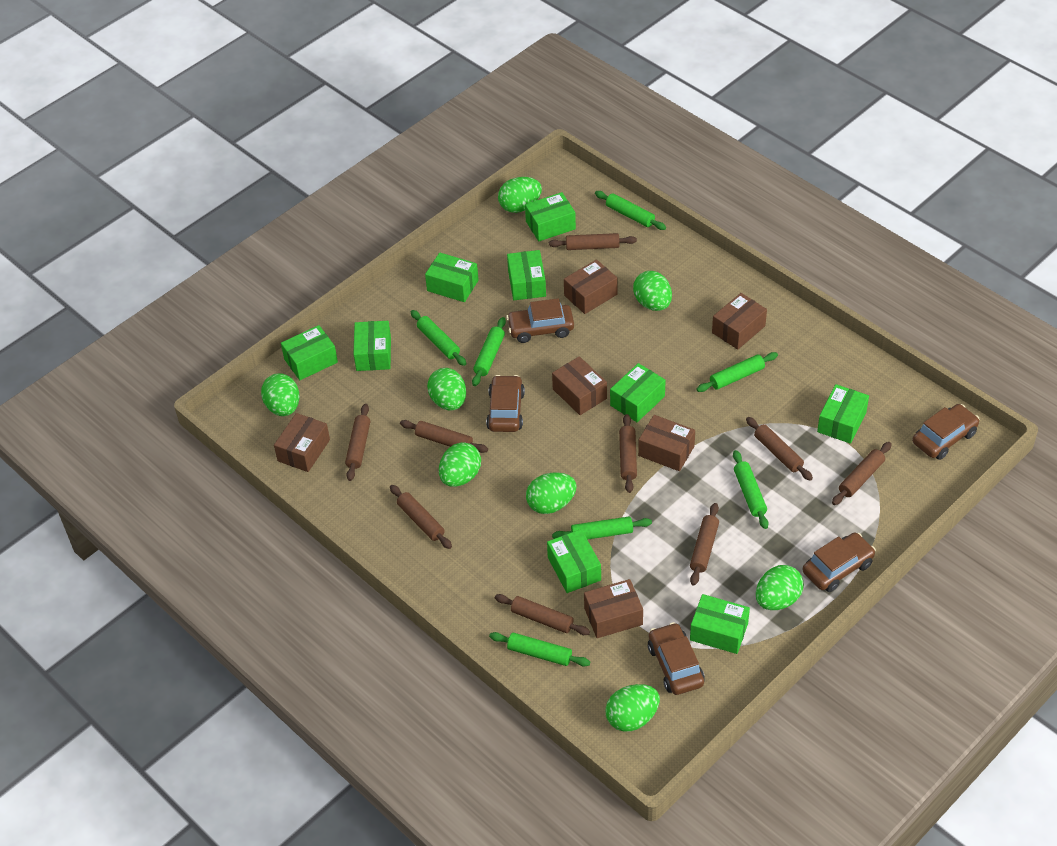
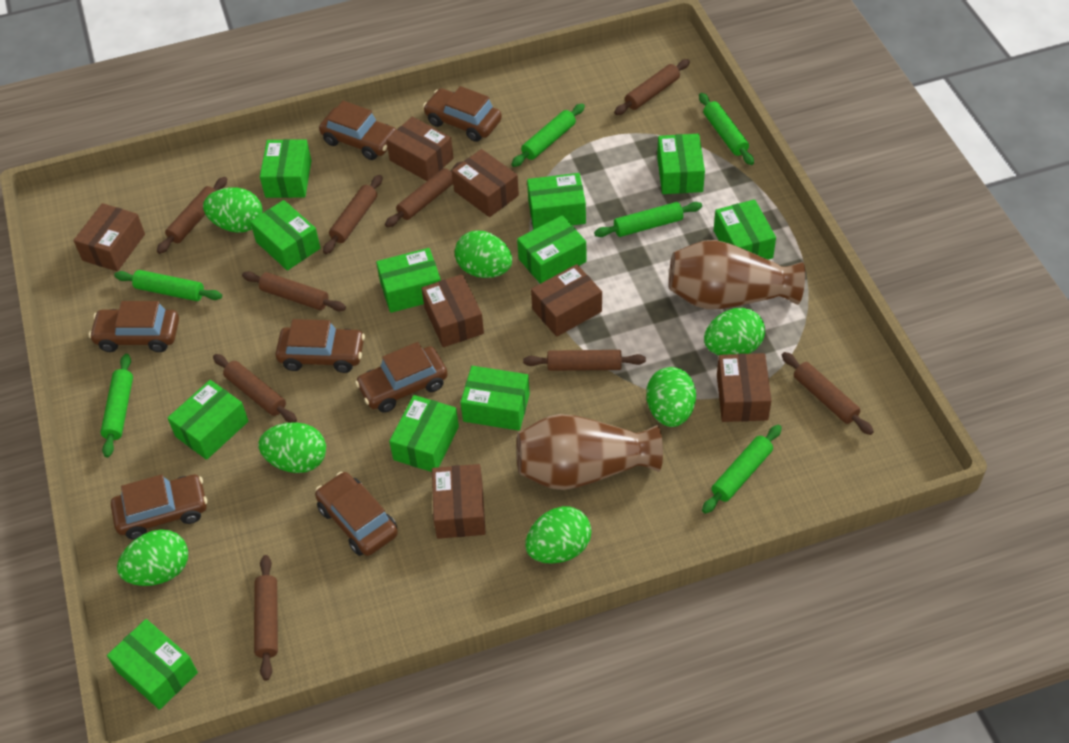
brown box: 6 -> 7
brown car: 5 -> 7
brown vase: 0 -> 2
green box: 9 -> 11
green egg: 8 -> 7
green rolling pin: 7 -> 6

